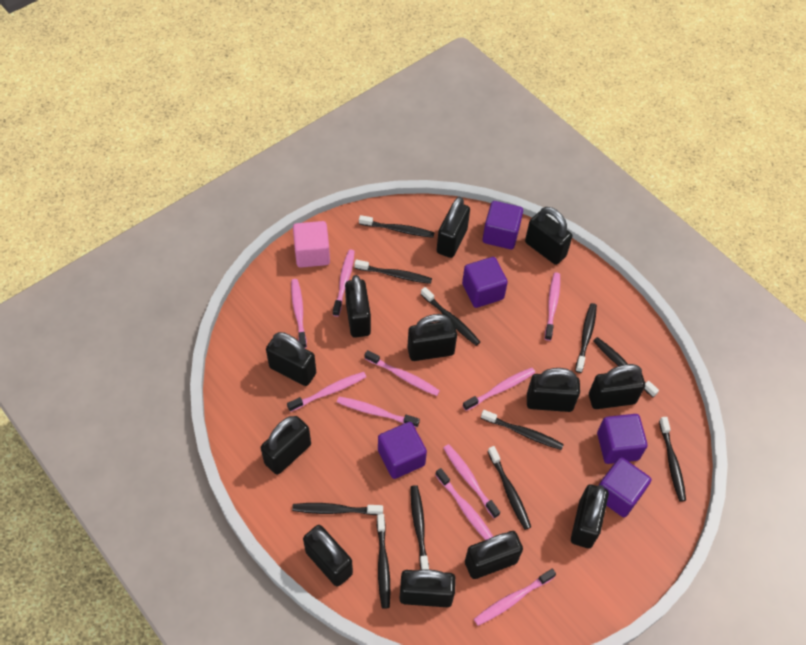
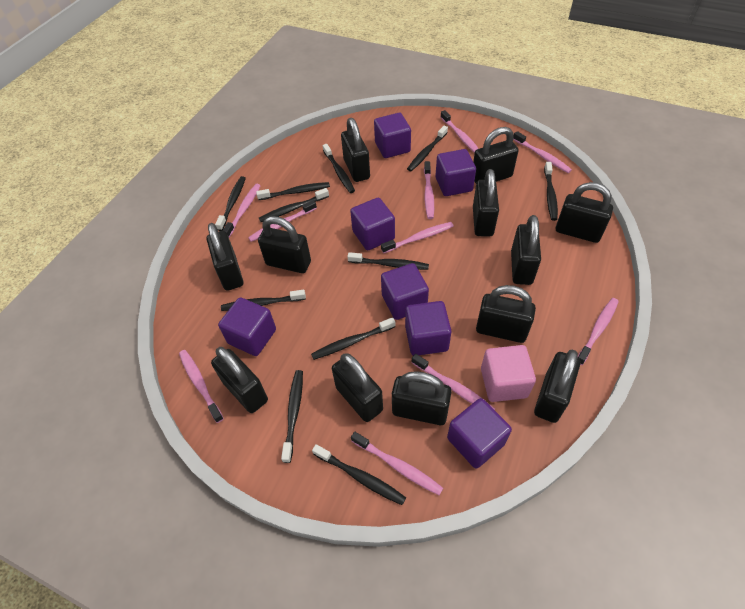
purple cube: 5 -> 7

